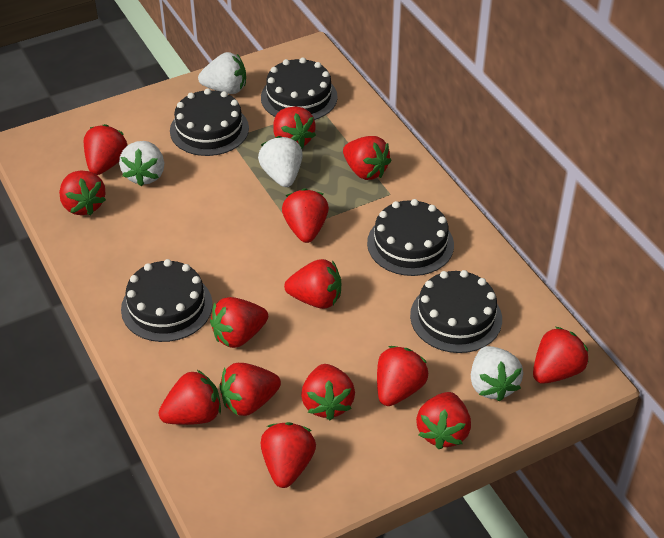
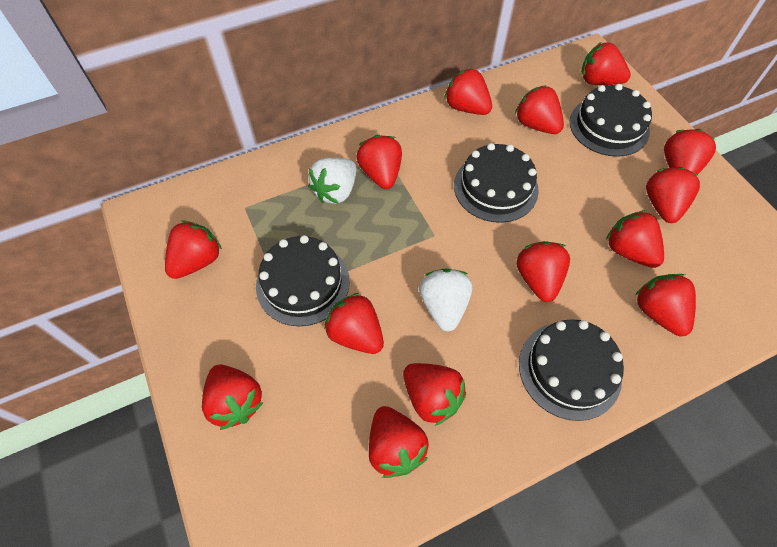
black cake: 5 -> 4
white strawberry: 4 -> 2

